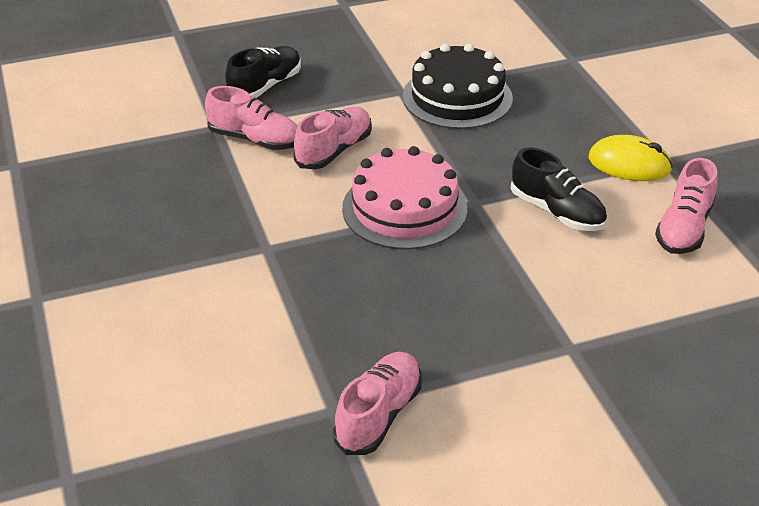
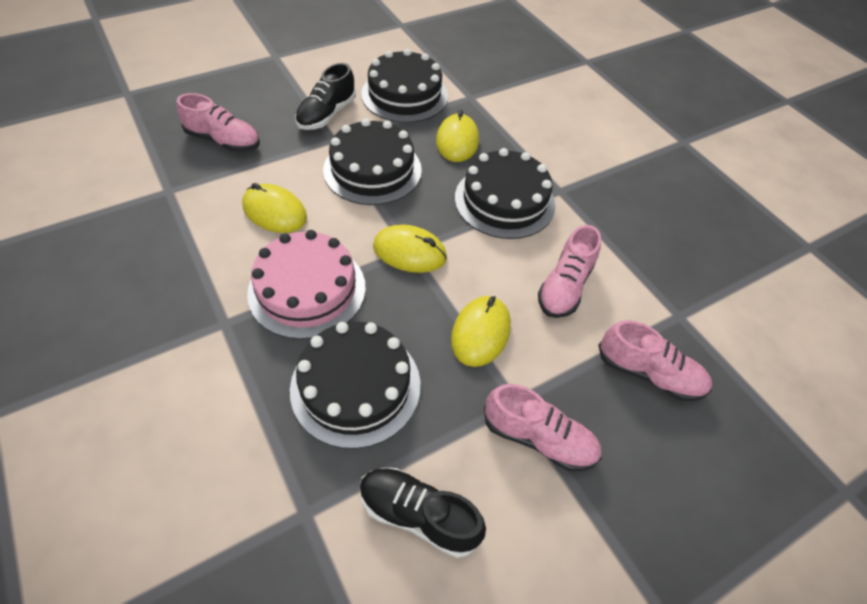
black cake: 1 -> 4
yellow mouse: 1 -> 4

